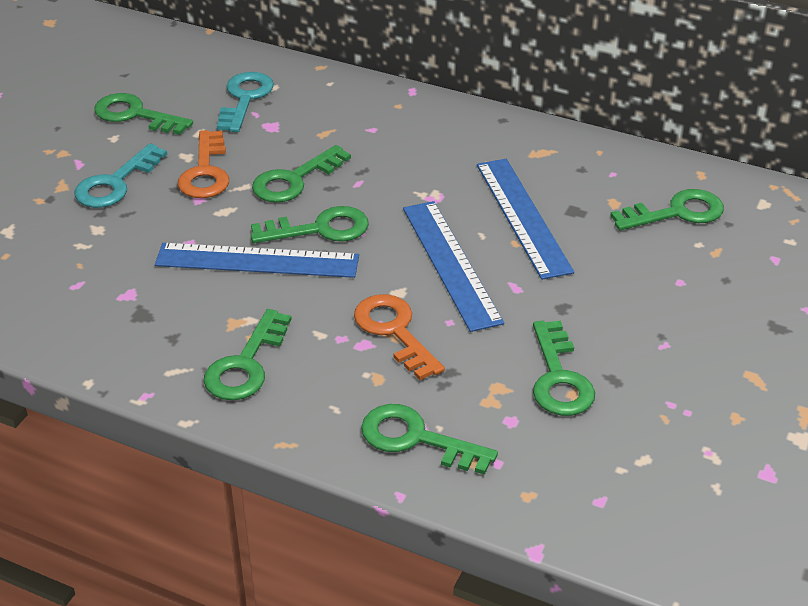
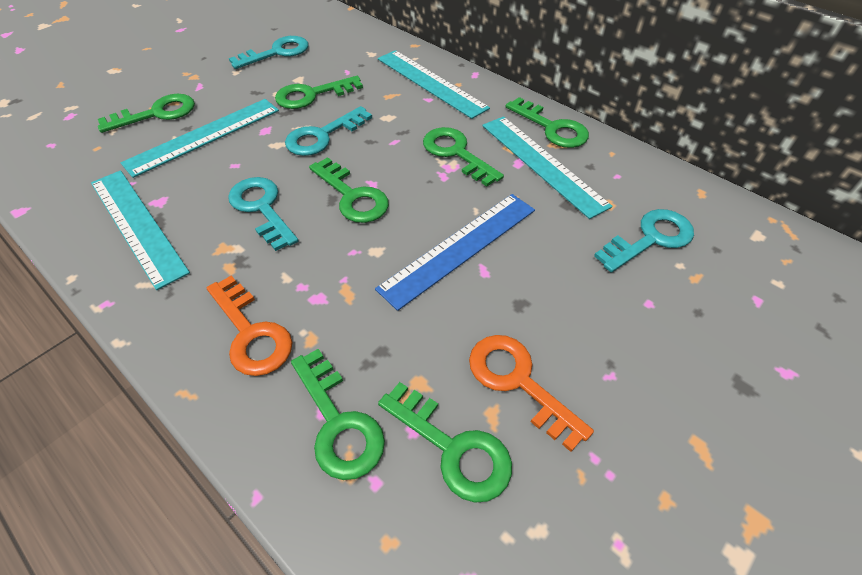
blue ruler: 3 -> 1
turquoise key: 2 -> 4
turquoise ruler: 0 -> 4

